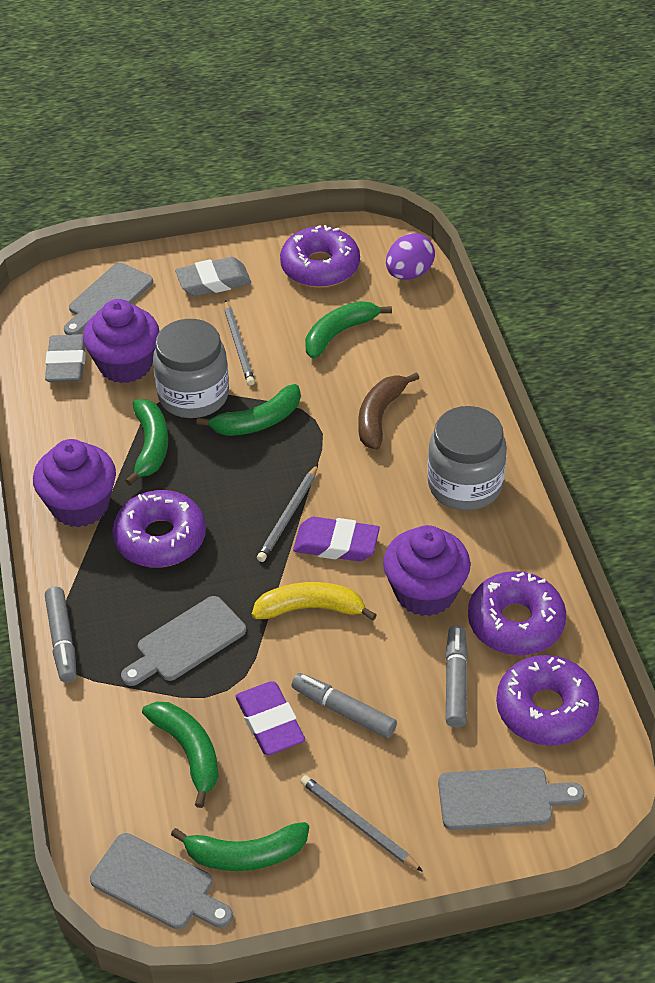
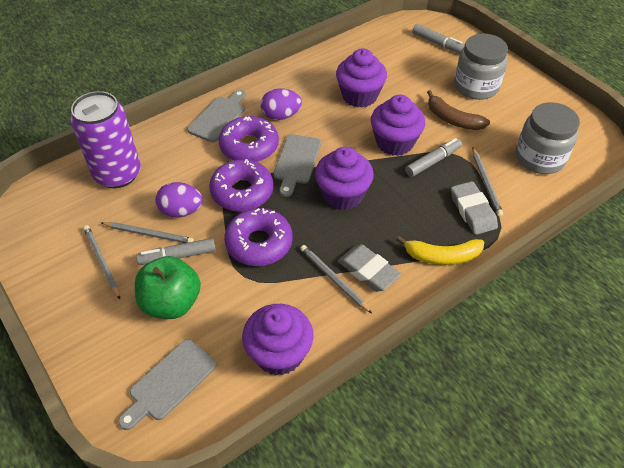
green apple: 0 -> 1
green banana: 5 -> 0
grey cutting board: 4 -> 3
grey pencil: 3 -> 4
purple can: 0 -> 1
purple cupcake: 3 -> 4
purple donut: 4 -> 3
purple egg: 1 -> 2
purple eraser: 2 -> 0

